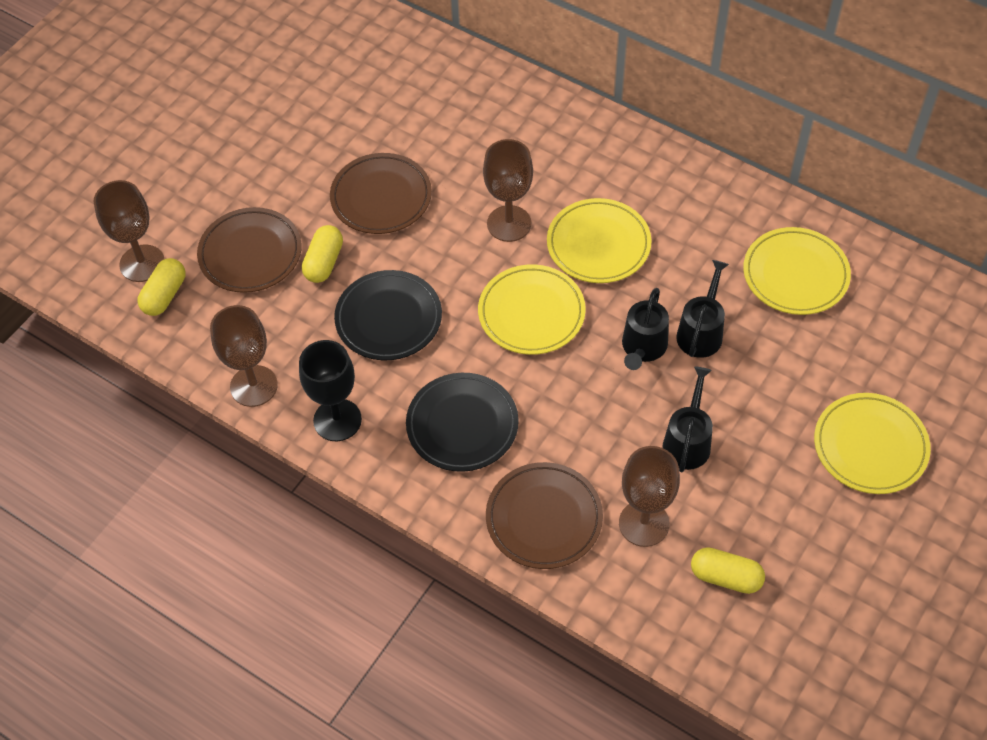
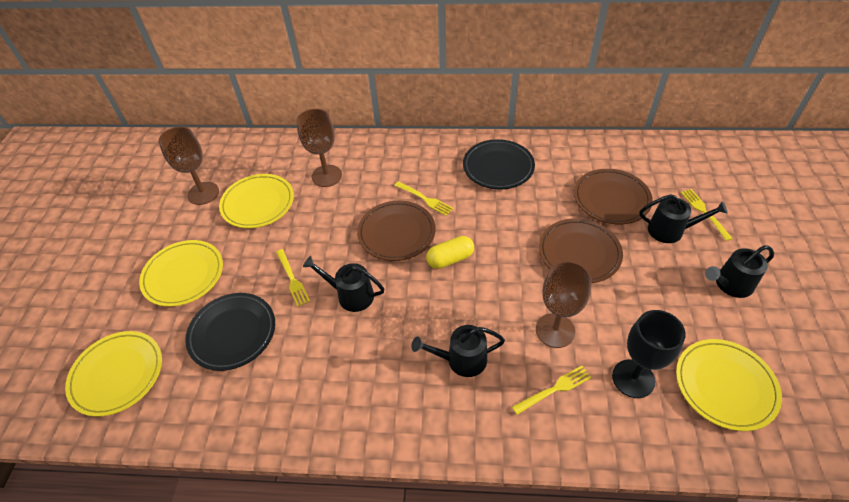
black watering can: 3 -> 4
brown goblet: 4 -> 3
yellow capsule: 3 -> 1
yellow fork: 0 -> 4

